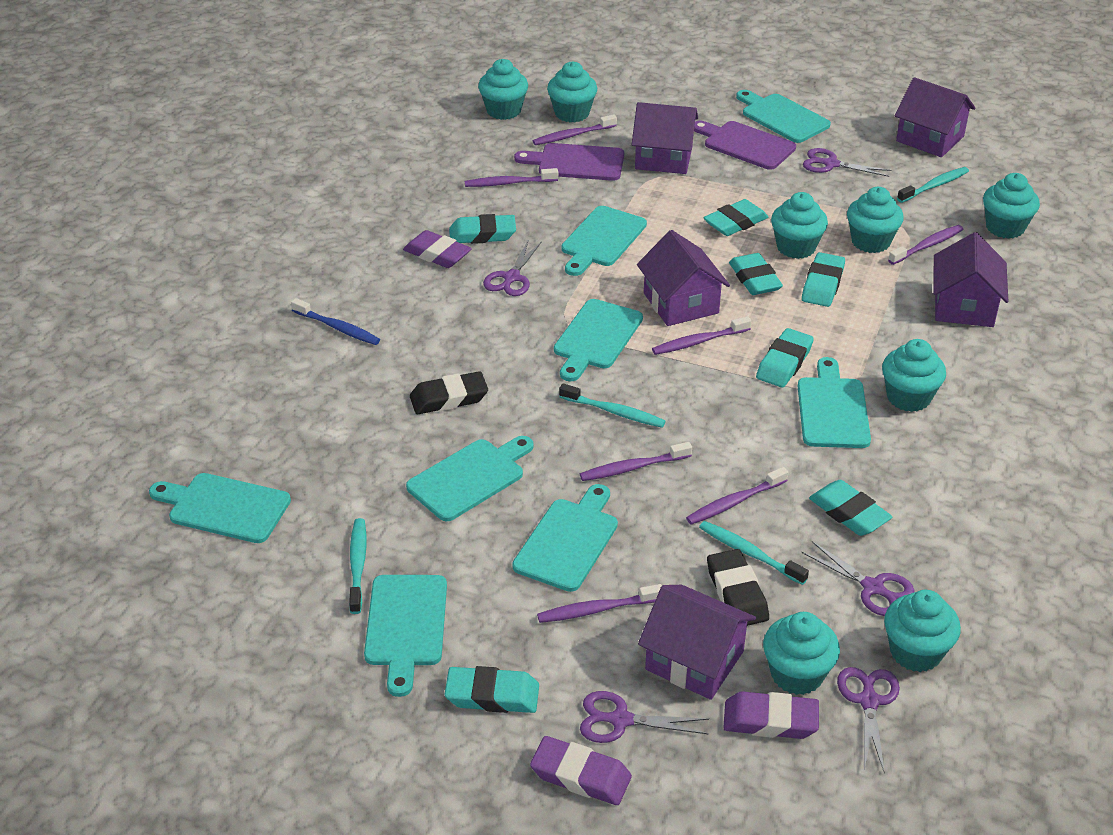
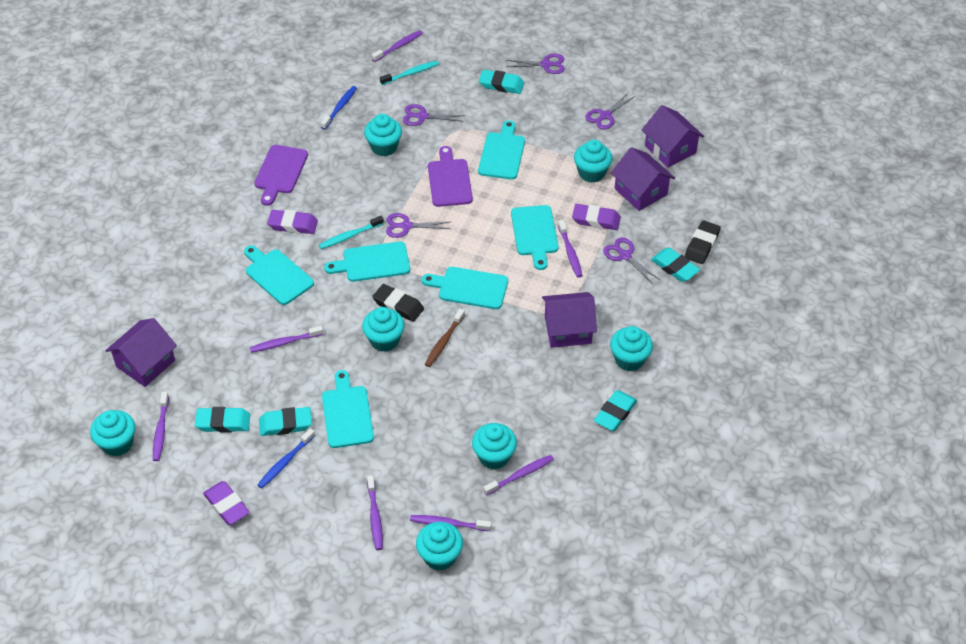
blue toothbrush: 1 -> 2
brown toothbrush: 0 -> 1
purple house: 5 -> 4
turquoise cupcake: 8 -> 7
turquoise cutting board: 8 -> 6
turquoise eraser: 7 -> 5
turquoise toothbrush: 4 -> 2

